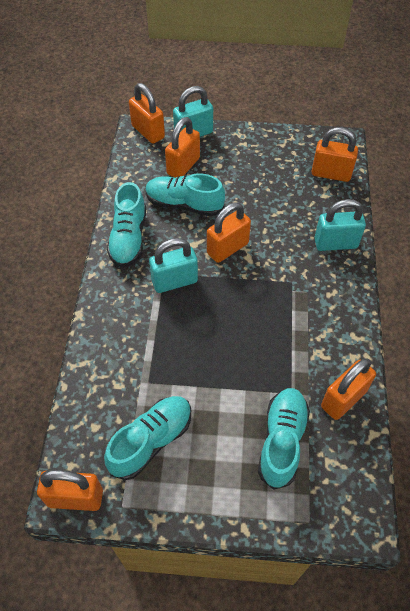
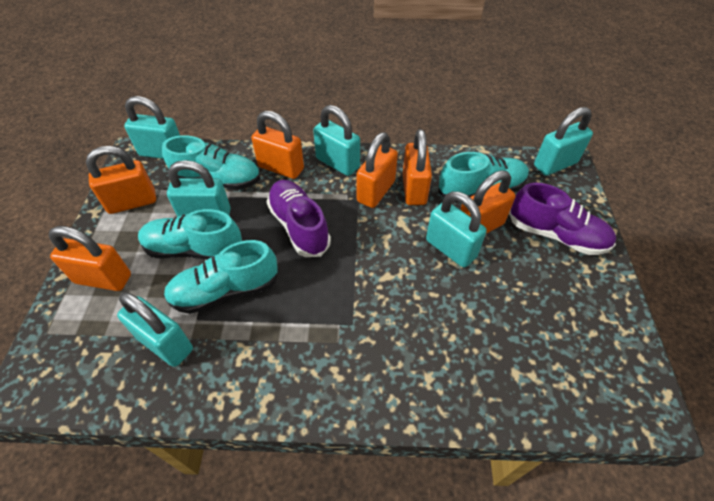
purple shoe: 0 -> 2
turquoise padlock: 3 -> 6

